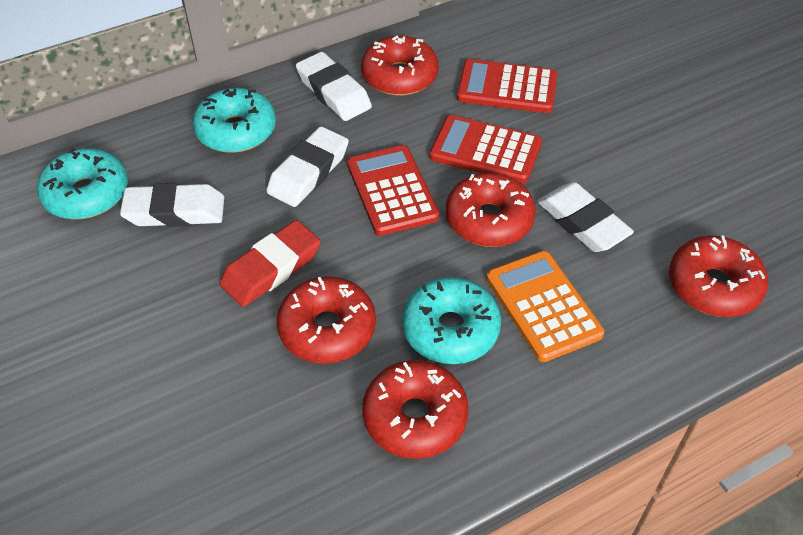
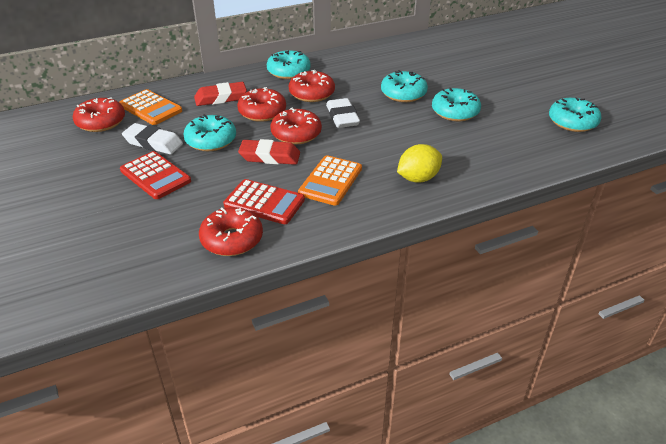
orange calculator: 1 -> 2
red calculator: 3 -> 2
red eraser: 1 -> 2
turquoise donut: 3 -> 5
white eraser: 4 -> 2
yellow lemon: 0 -> 1

